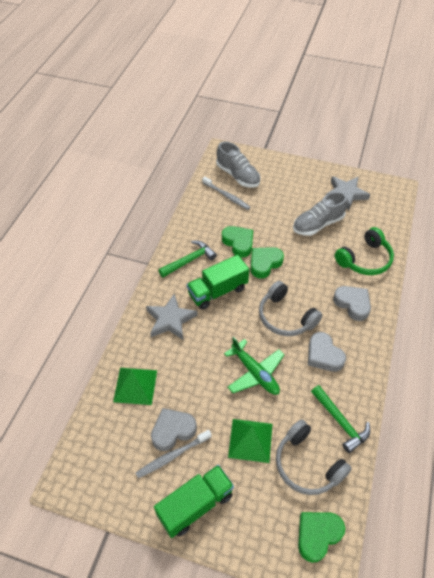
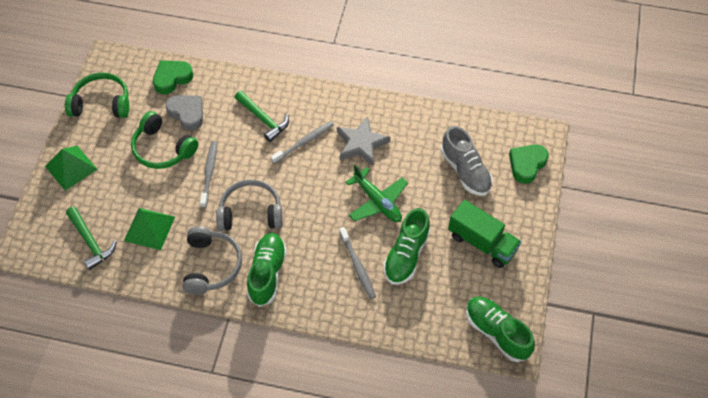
green headphones: 1 -> 2
green heart: 3 -> 2
green shoe: 0 -> 3
green truck: 2 -> 1
grey heart: 3 -> 1
grey shoe: 2 -> 1
grey star: 2 -> 1
grey toothbrush: 2 -> 3

